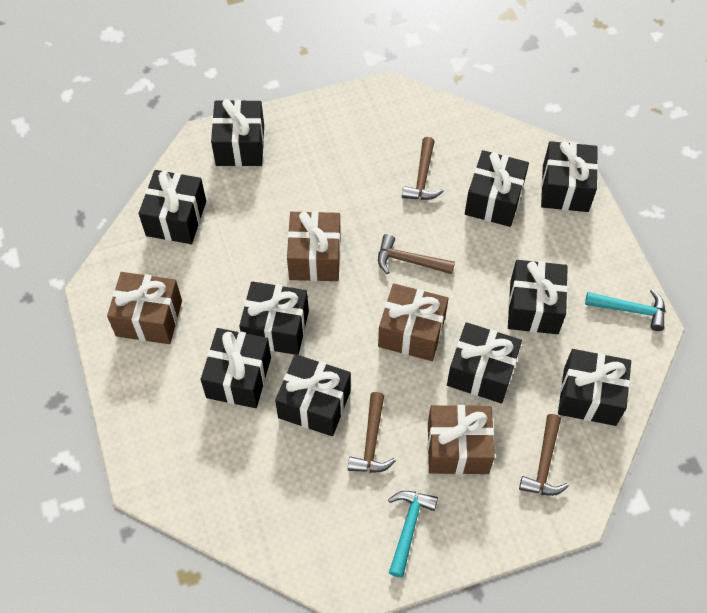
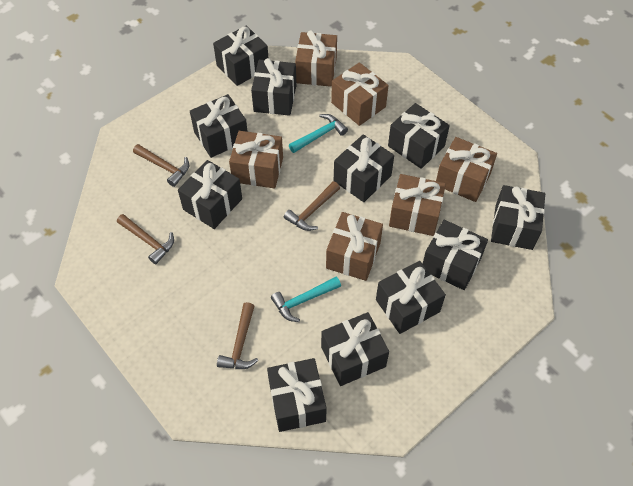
black gift: 10 -> 11
brown gift: 4 -> 6

